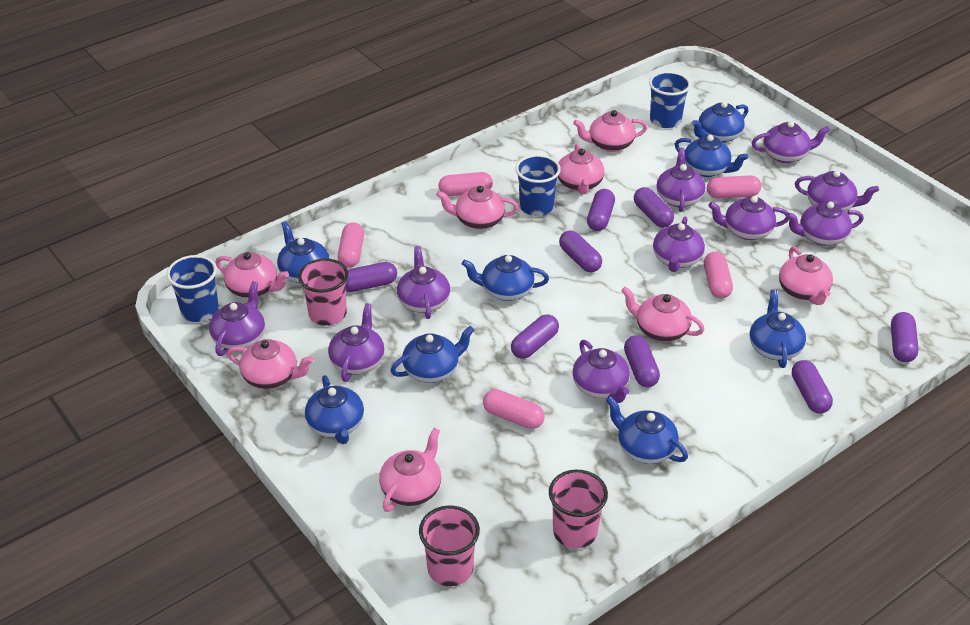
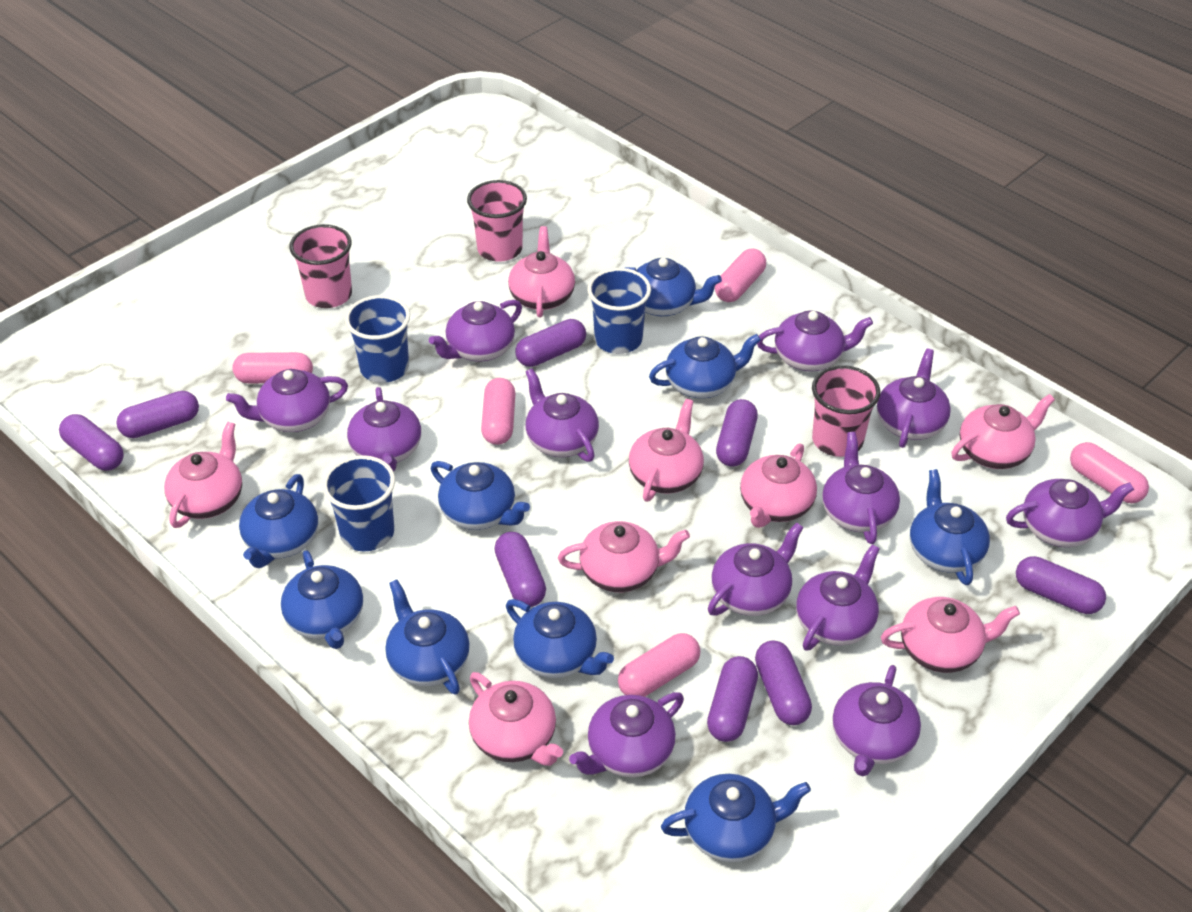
blue teapot: 8 -> 9
purple teapot: 10 -> 12

